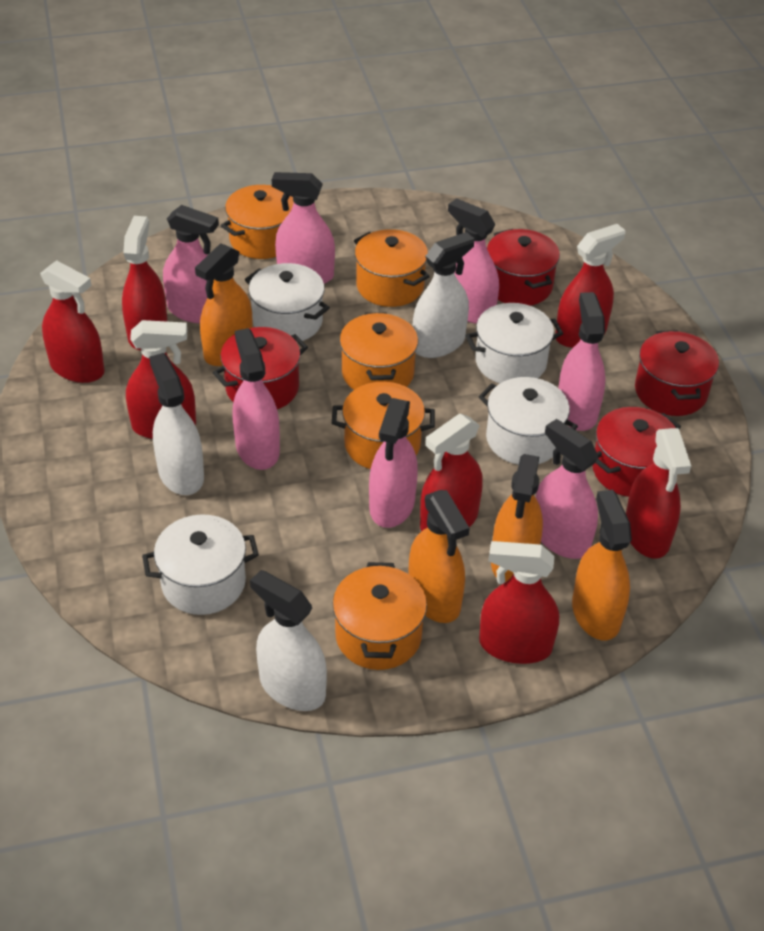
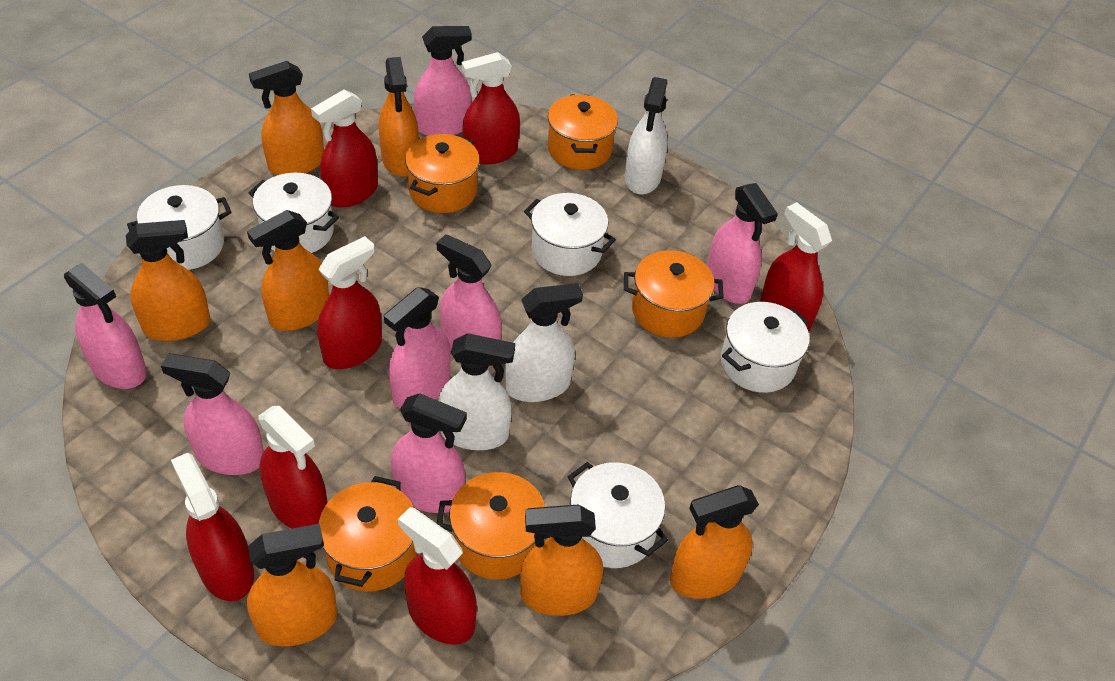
orange spray bottle: 4 -> 7
red pot: 4 -> 0
white pot: 4 -> 5

